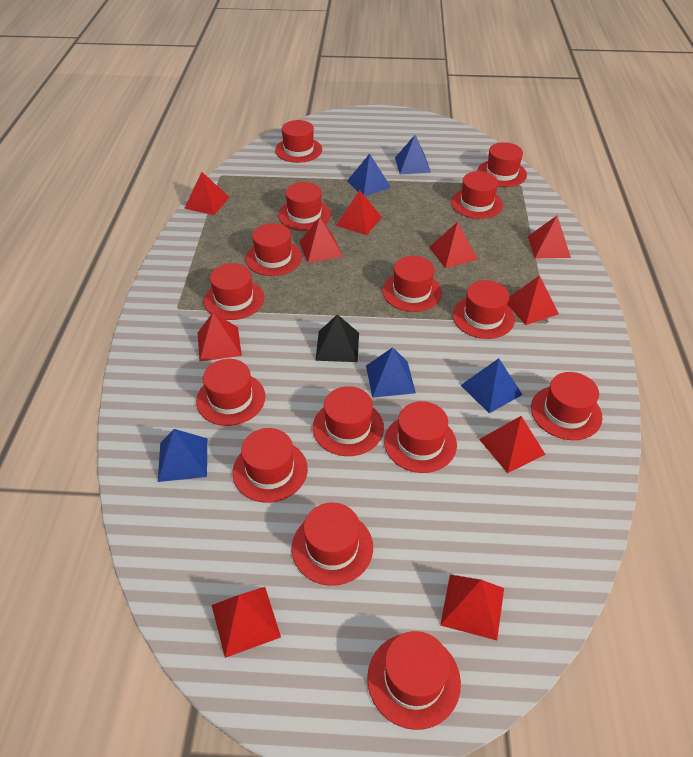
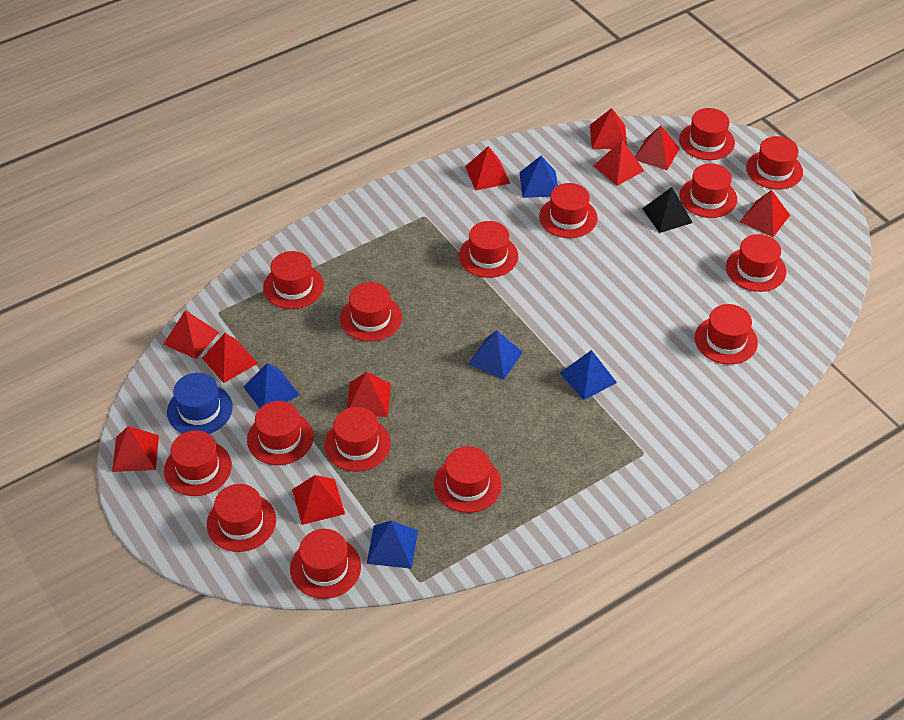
blue hat: 0 -> 1

